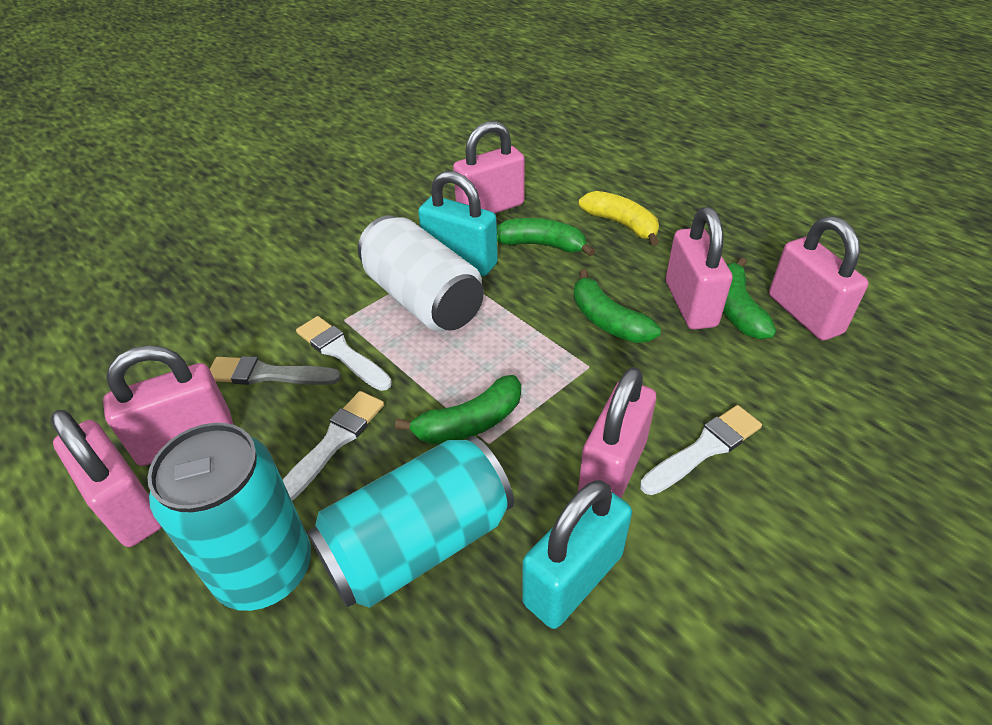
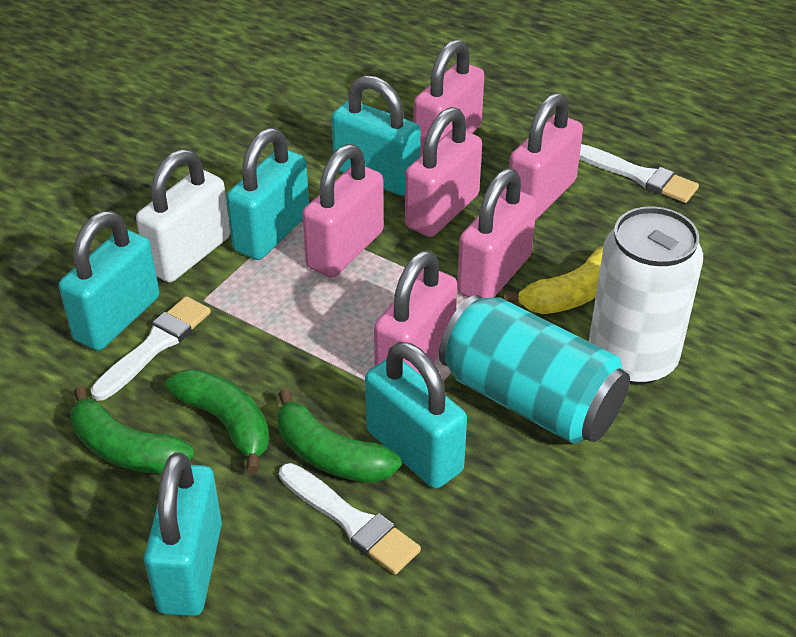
green banana: 4 -> 3
grey brush: 1 -> 0
turquoise can: 2 -> 1
turquoise padlock: 2 -> 5
white padlock: 0 -> 1

